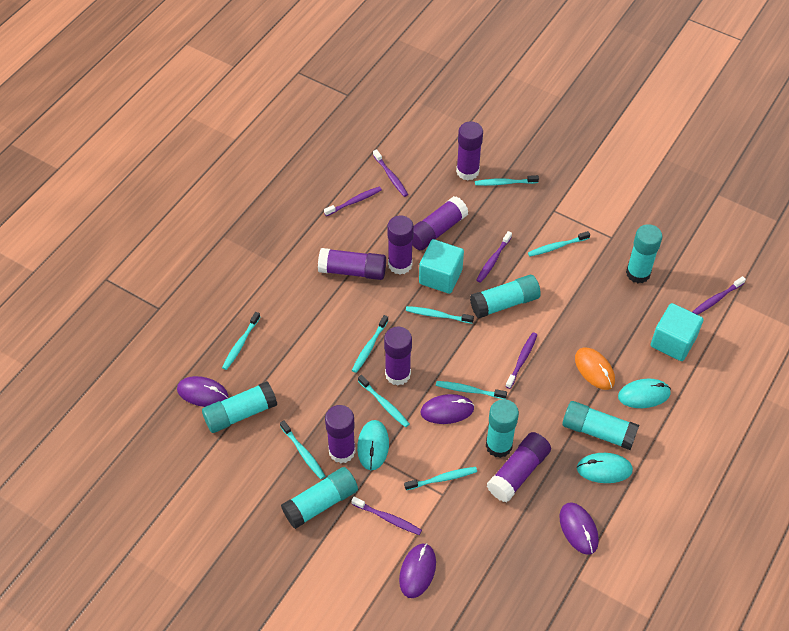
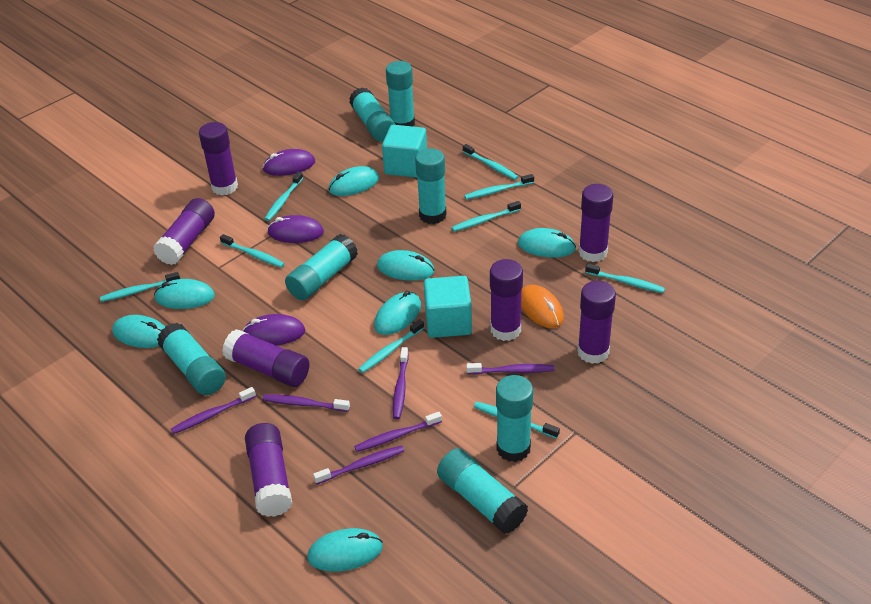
purple mouse: 4 -> 3
turquoise glue stick: 6 -> 7
turquoise mouse: 3 -> 7

